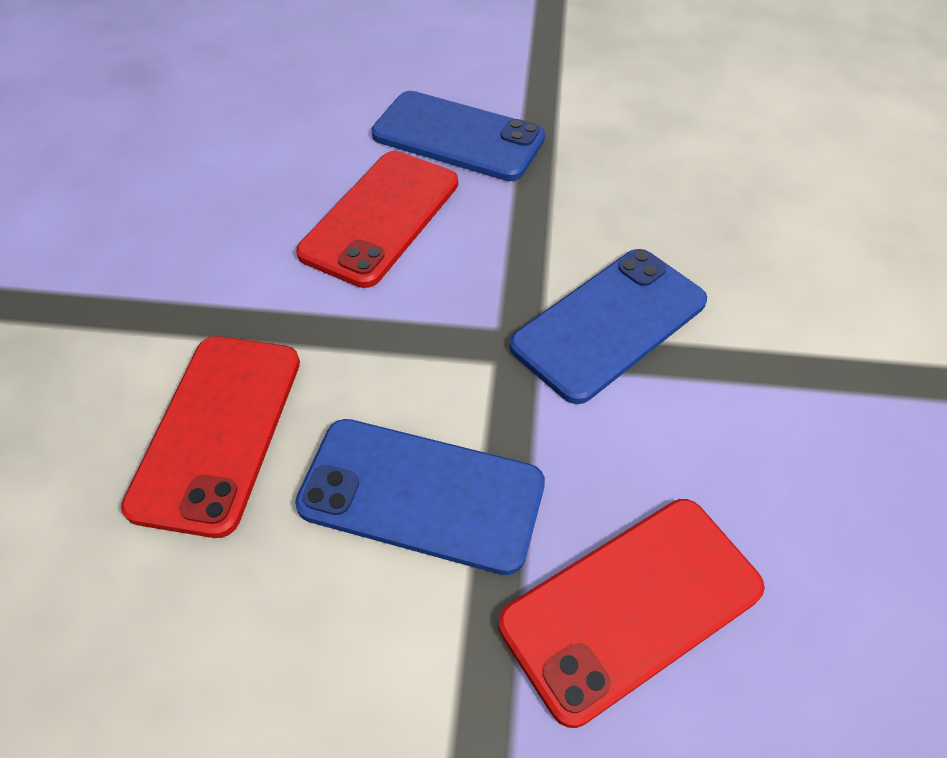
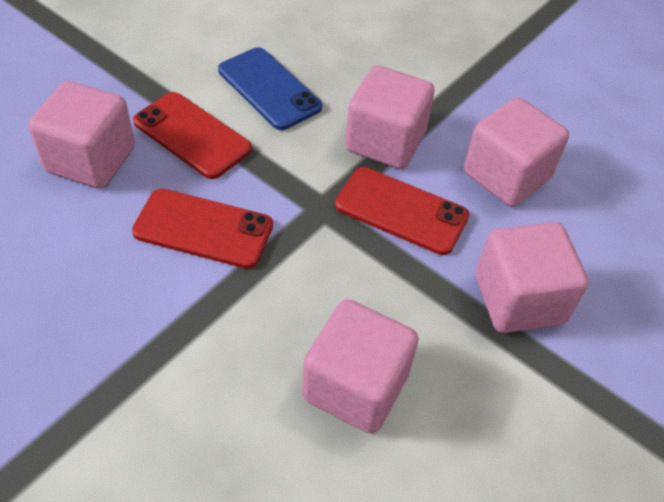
blue phone: 3 -> 1
pink cube: 0 -> 5

